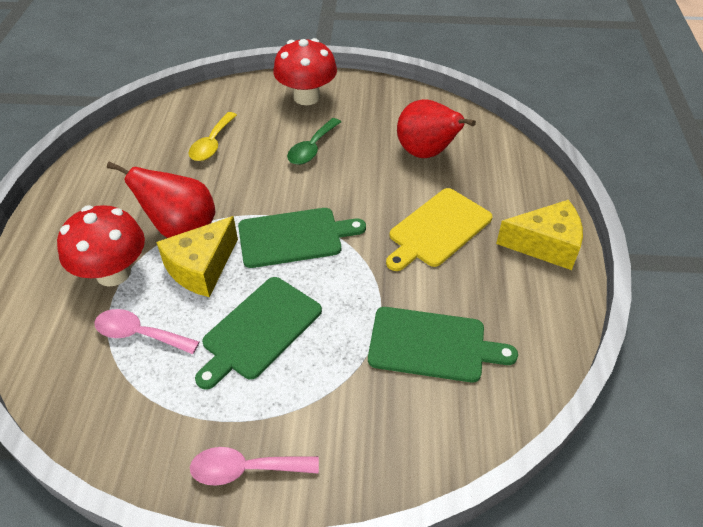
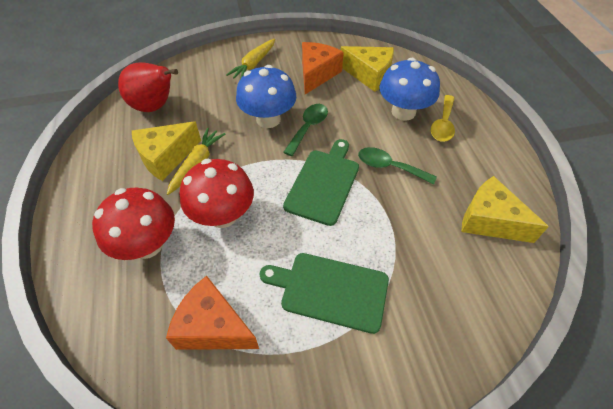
blue mushroom: 0 -> 2
green cutting board: 3 -> 2
green spoon: 1 -> 2
orange cheese: 0 -> 2
pink spoon: 2 -> 0
red pear: 2 -> 1
yellow carrot: 0 -> 2
yellow cheese: 2 -> 3
yellow cutting board: 1 -> 0

